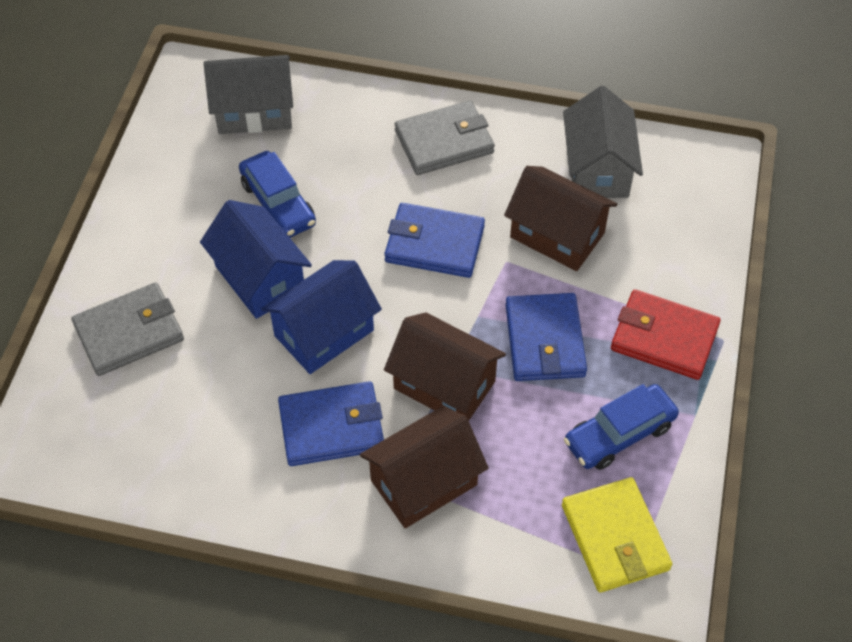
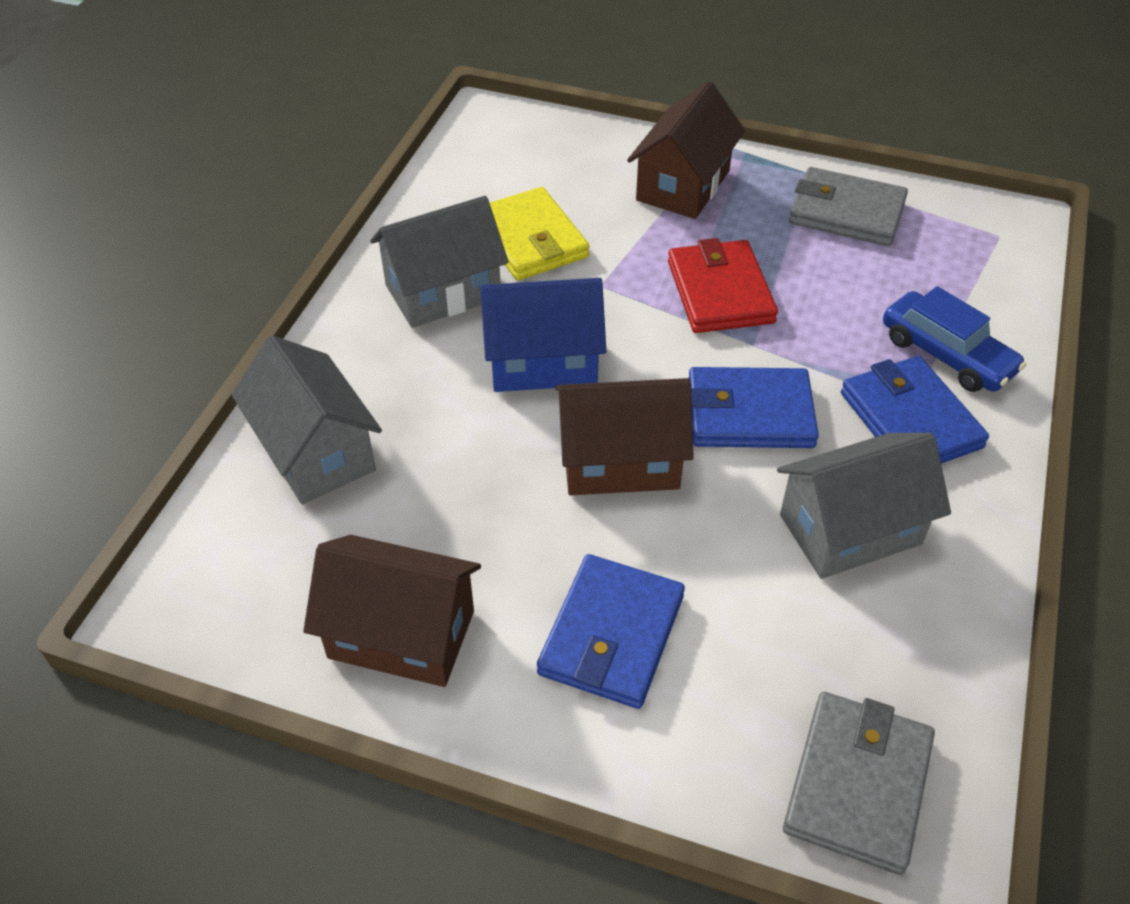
blue car: 2 -> 1
blue house: 2 -> 1
grey house: 2 -> 3

